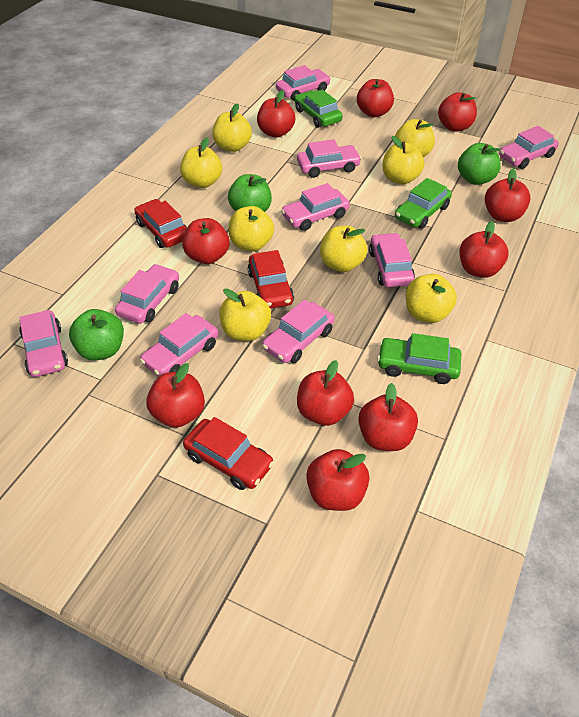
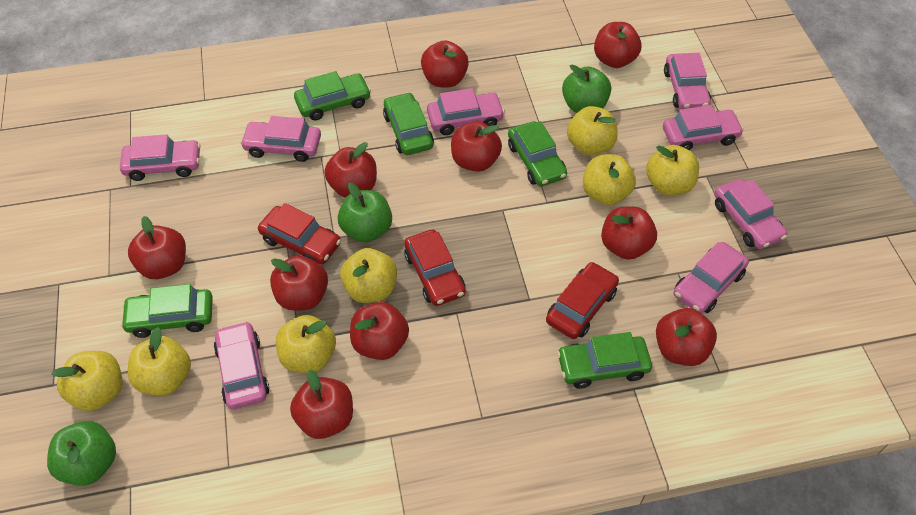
green car: 3 -> 5
pink car: 9 -> 8
yellow apple: 8 -> 7

